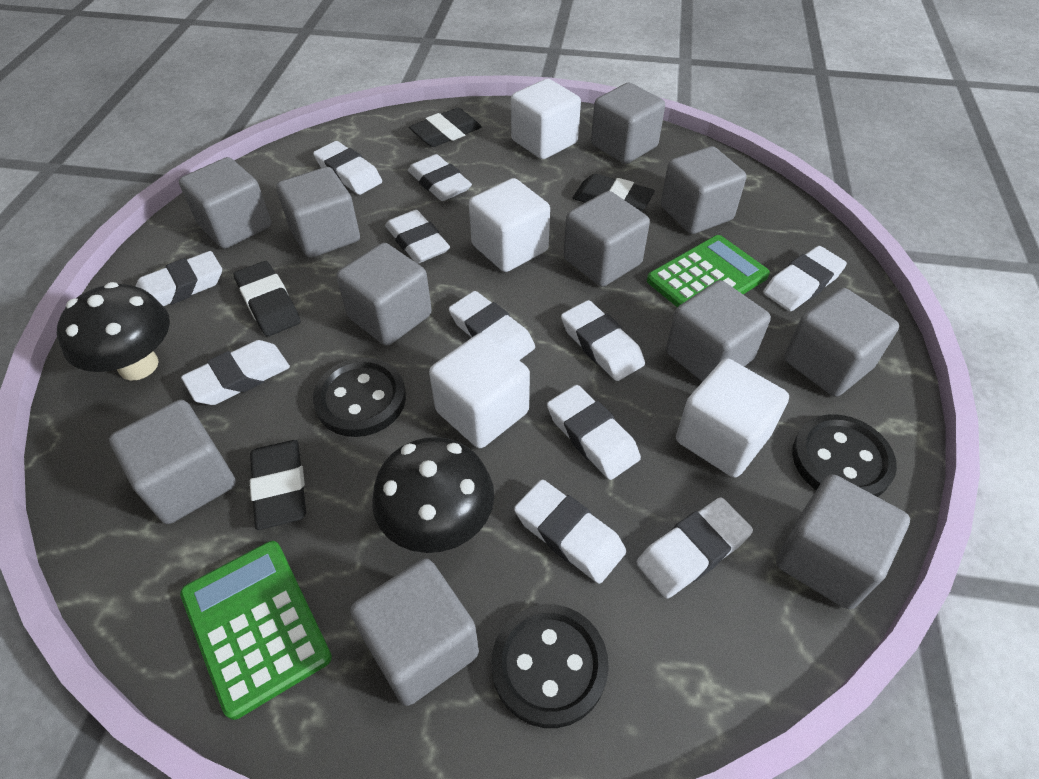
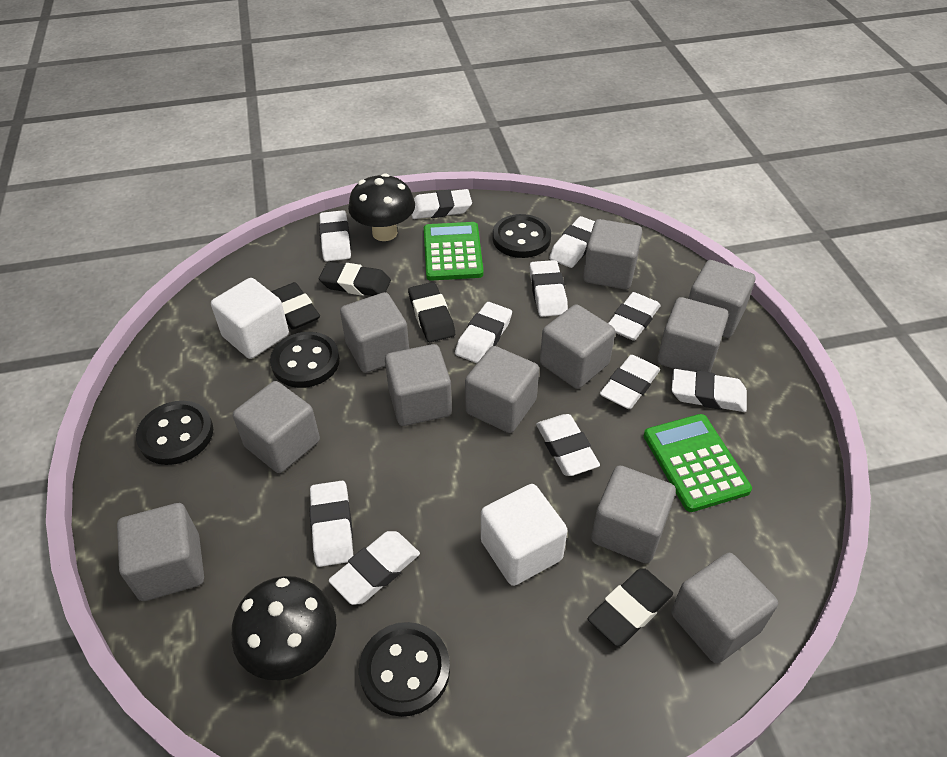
black button: 3 -> 4
white cube: 4 -> 2

